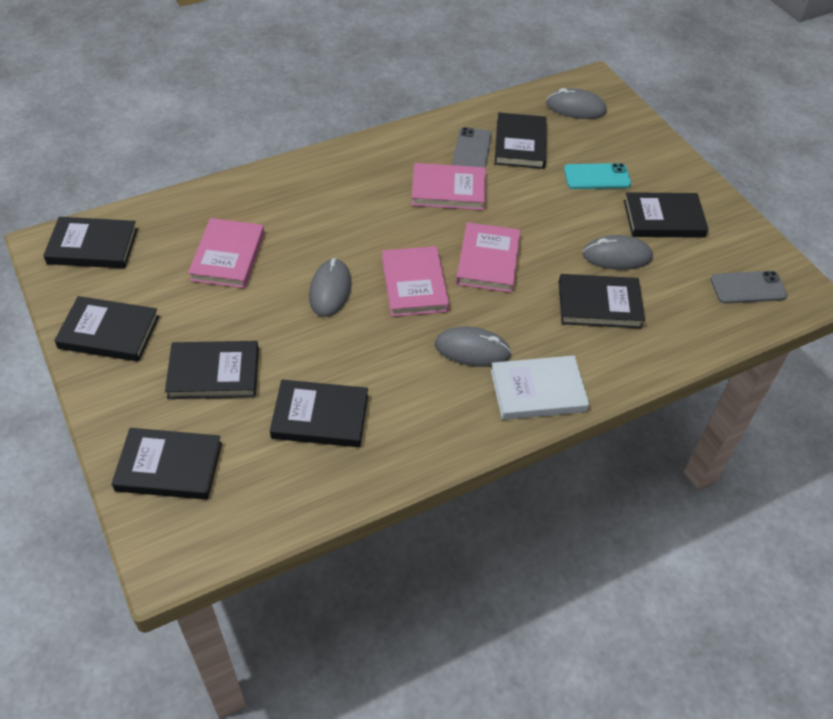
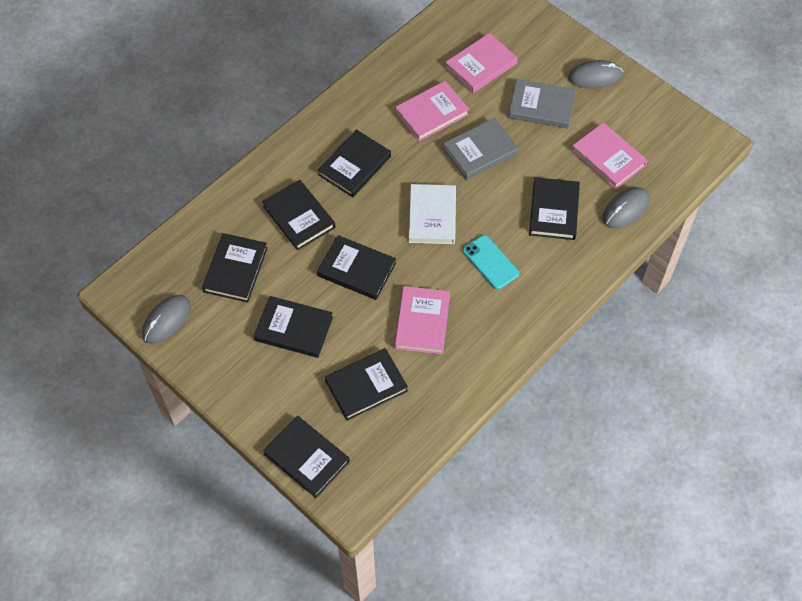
grey book: 0 -> 2
grey mouse: 4 -> 3
grey phone: 2 -> 0

